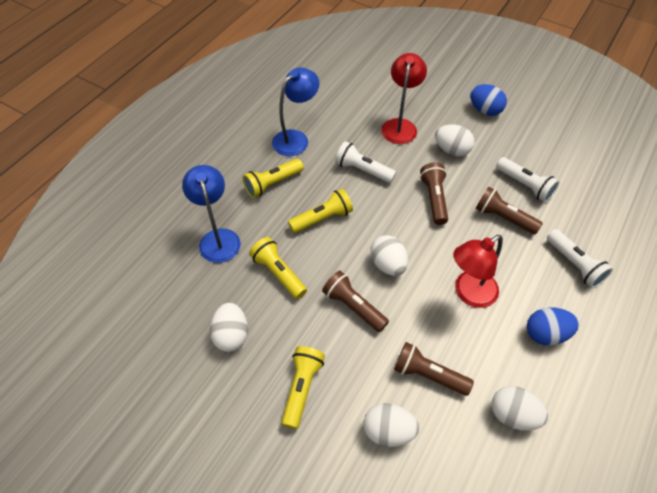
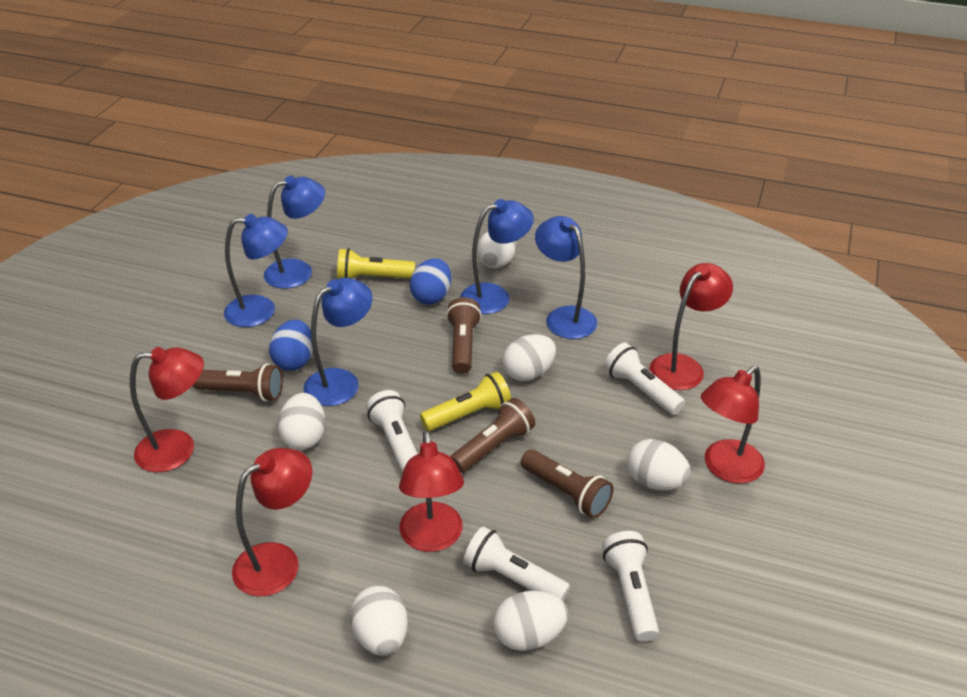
blue lamp: 2 -> 5
red lamp: 2 -> 5
white egg: 5 -> 6
white flashlight: 3 -> 4
yellow flashlight: 4 -> 2

